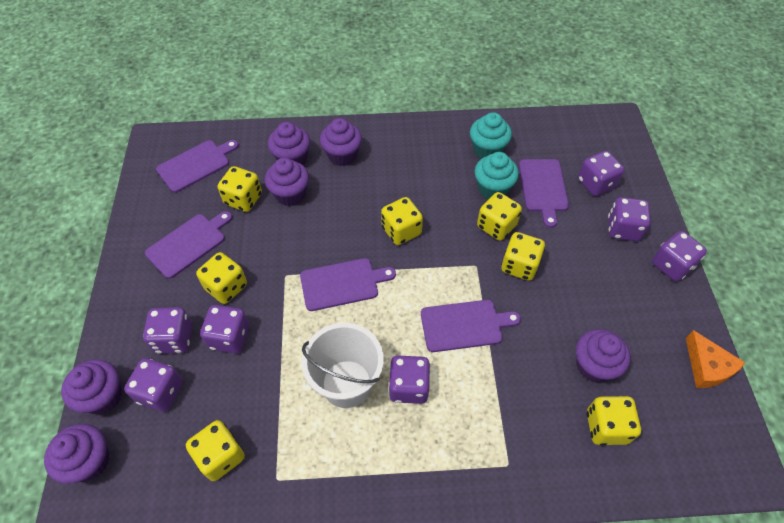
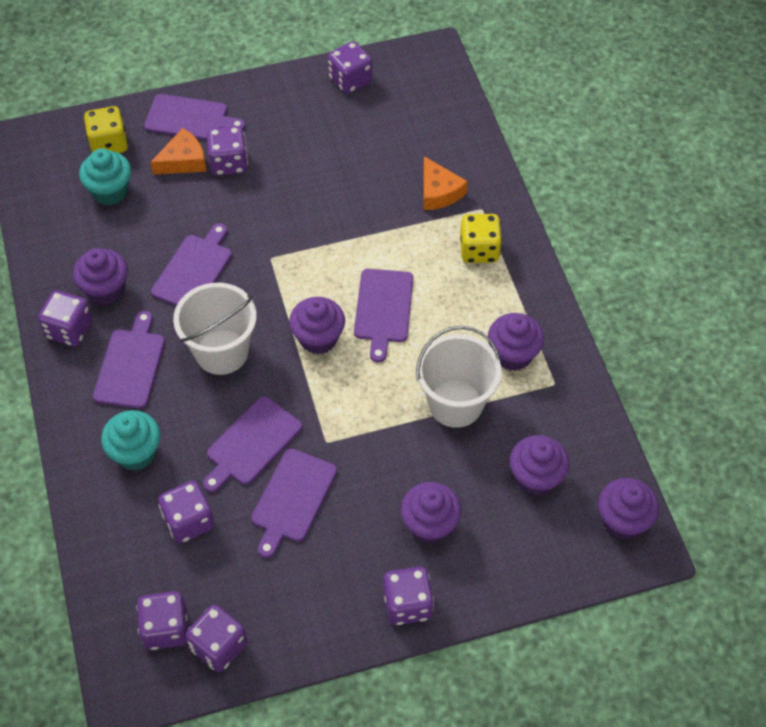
orange cheese: 1 -> 2
purple cutting board: 5 -> 6
white bucket: 1 -> 2
yellow dice: 7 -> 2

